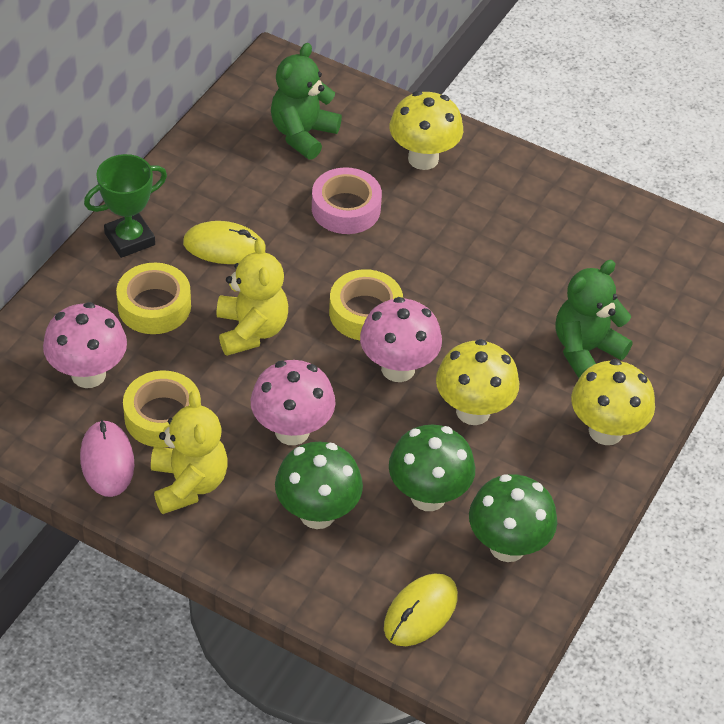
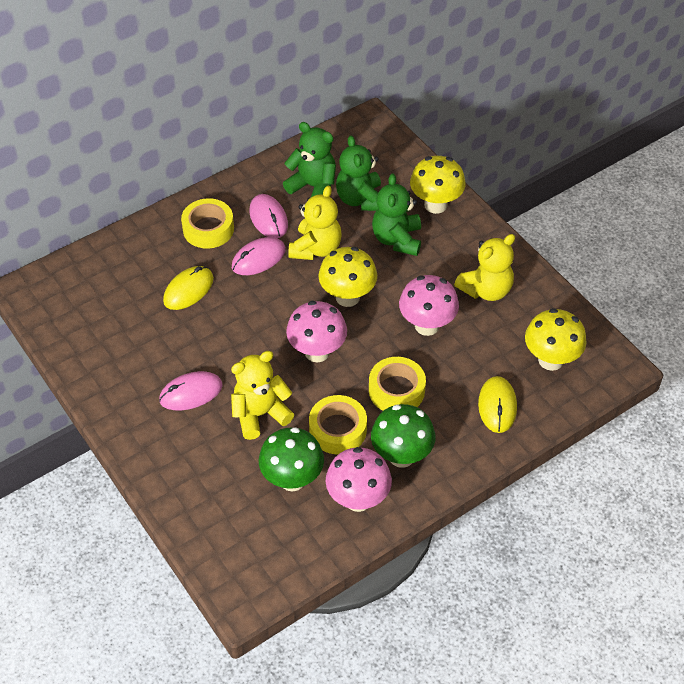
green mushroom: 3 -> 2
green teddy bear: 2 -> 3
green trophy: 1 -> 0
pink mouse: 1 -> 3
pink tape: 1 -> 0
yellow teddy bear: 2 -> 3

